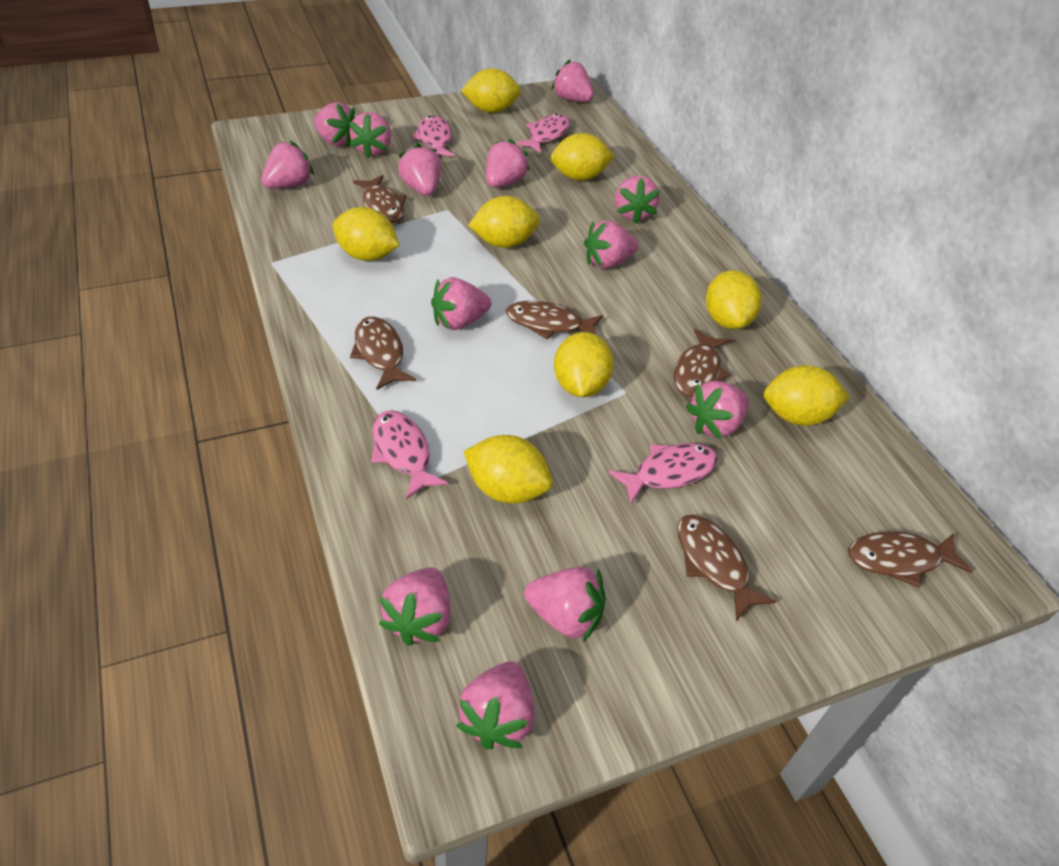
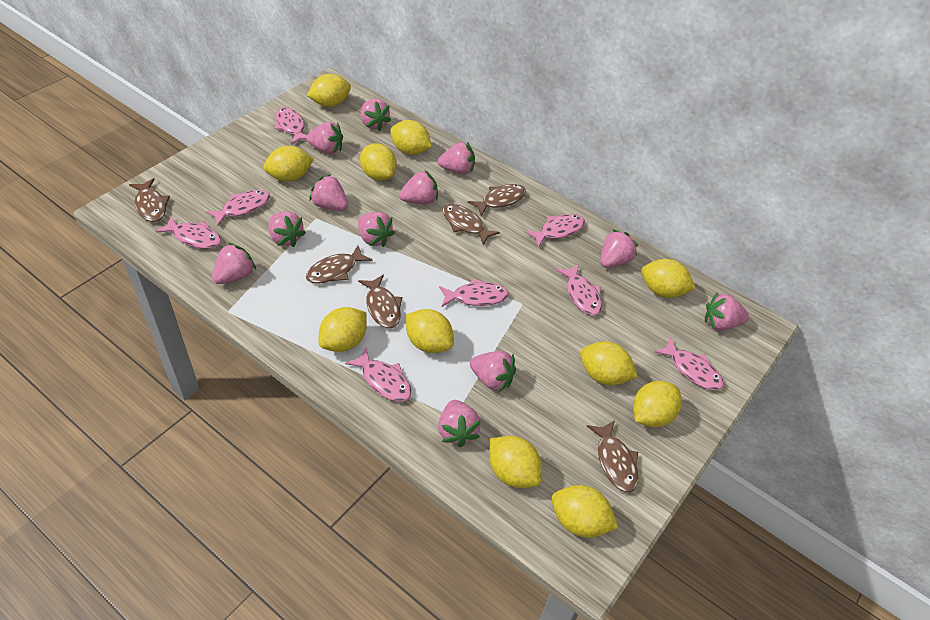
pink fish: 4 -> 8
pink strawberry: 13 -> 12
yellow lemon: 8 -> 11

